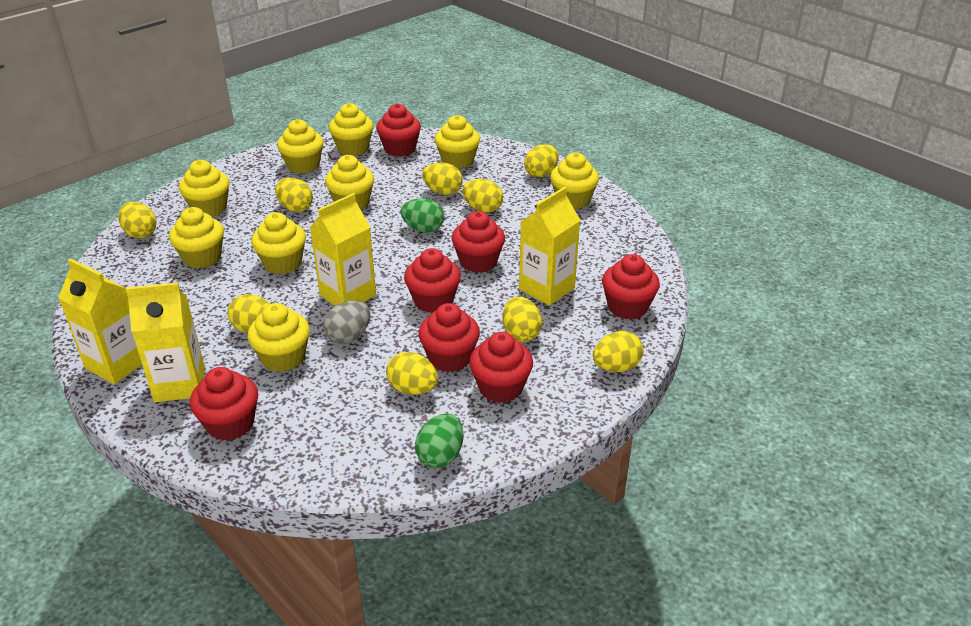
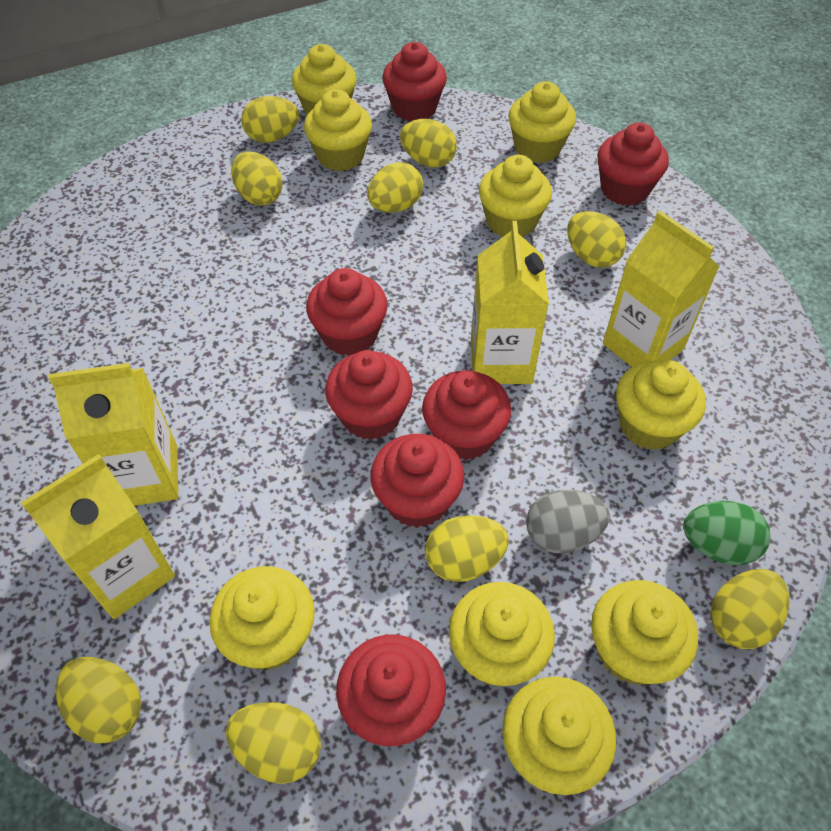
green egg: 2 -> 1

